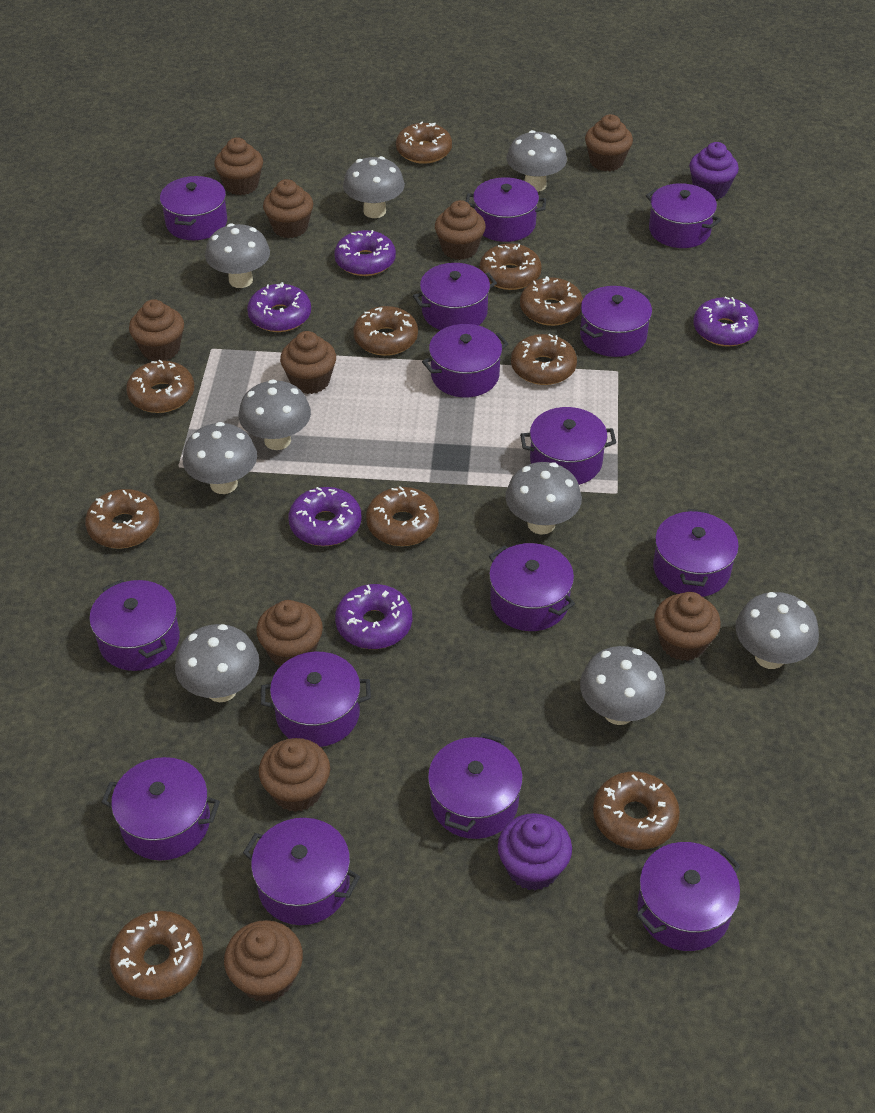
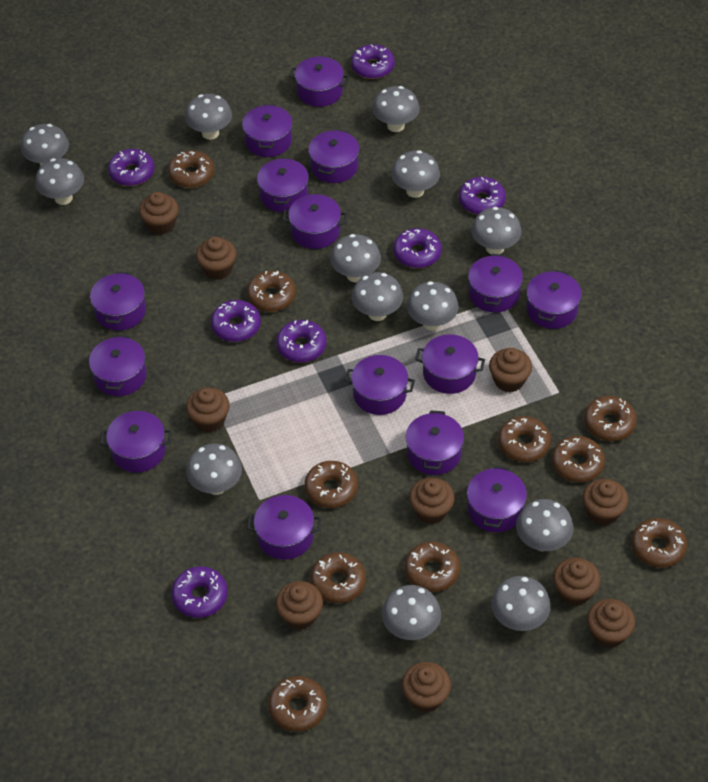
grey mushroom: 9 -> 13
purple cupcake: 2 -> 0
purple donut: 5 -> 7

